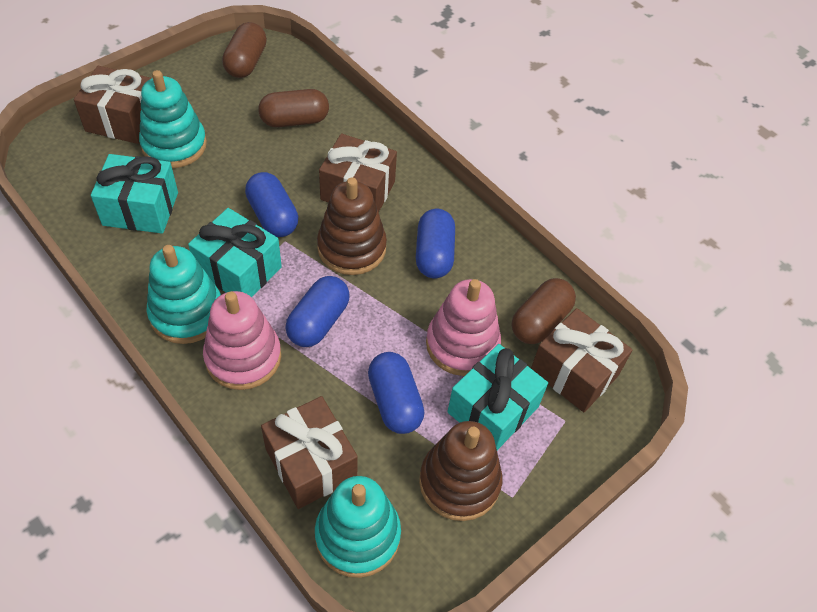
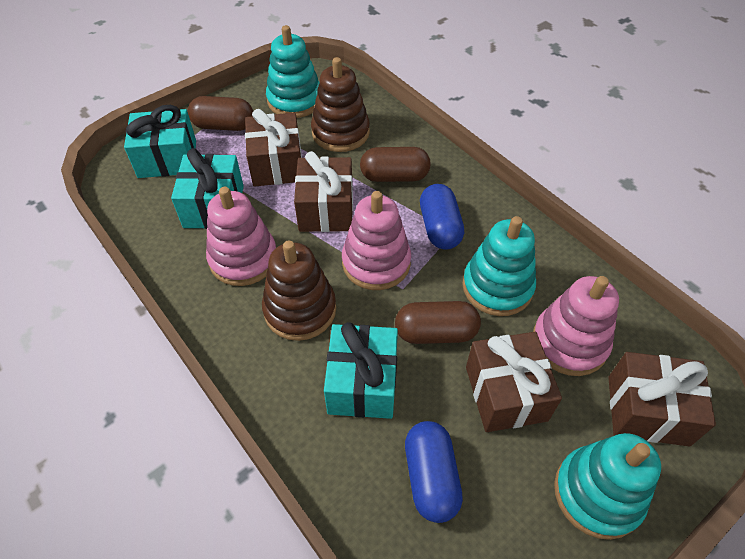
blue capsule: 4 -> 2
pink stacking toy: 2 -> 3

